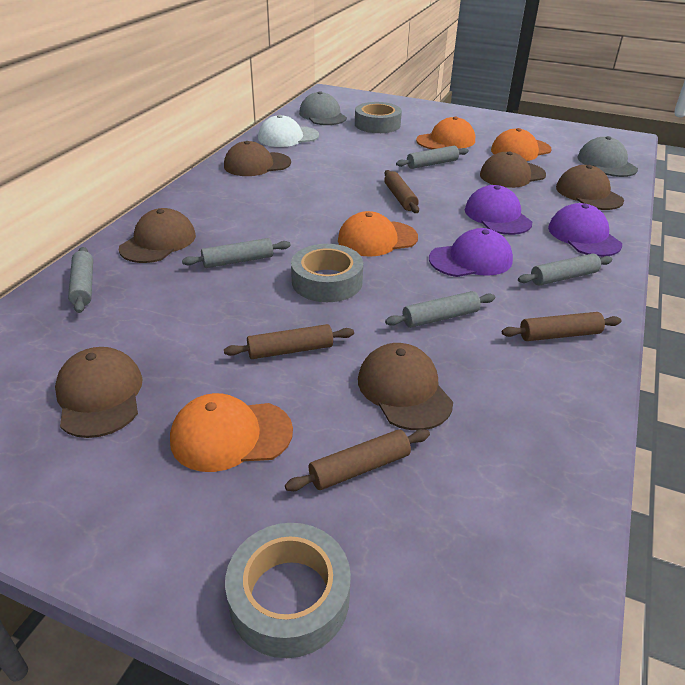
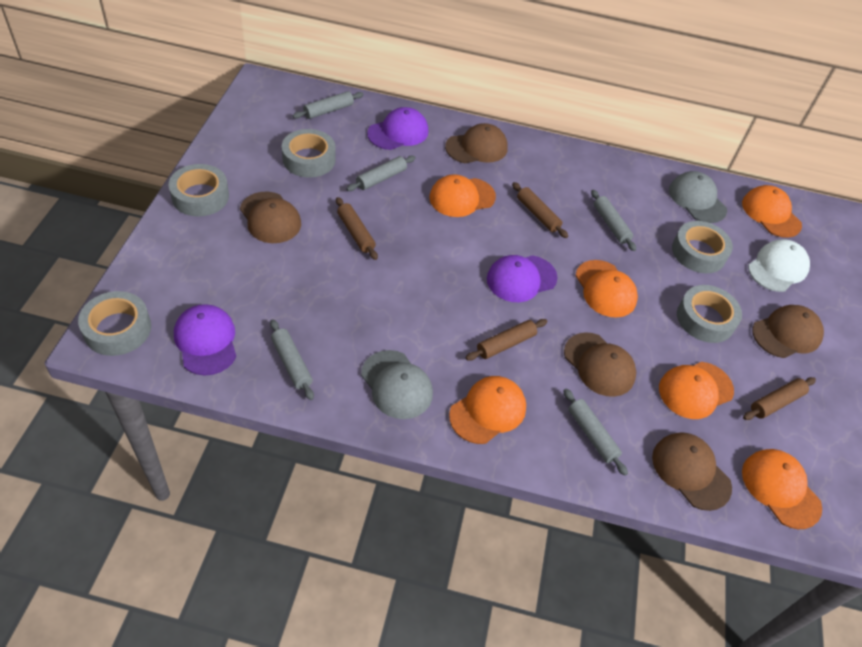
brown cap: 6 -> 5
grey tape: 3 -> 5
orange cap: 4 -> 6

